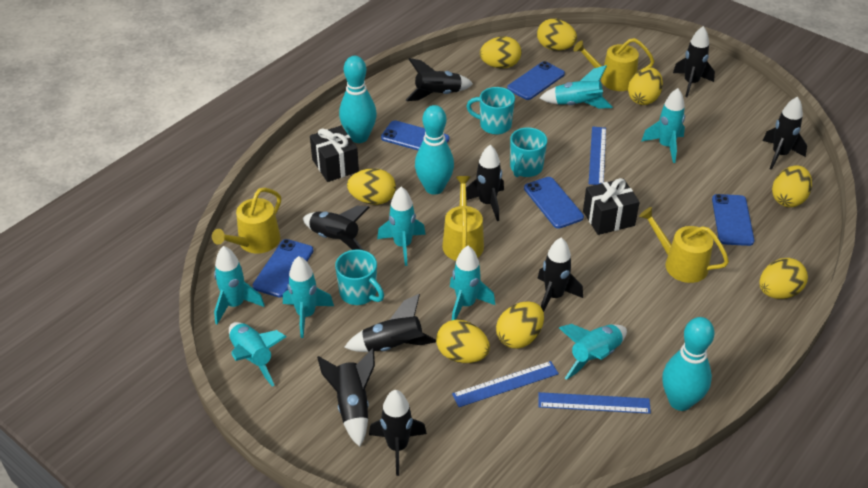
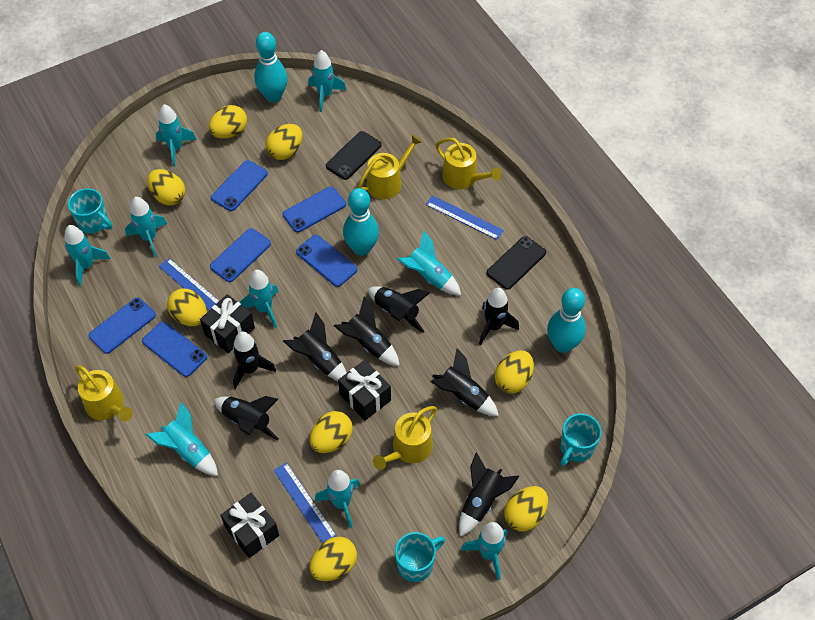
black gift: 2 -> 3
black phone: 0 -> 2
black rocket: 9 -> 8
blue phone: 5 -> 6
turquoise rocket: 8 -> 9

